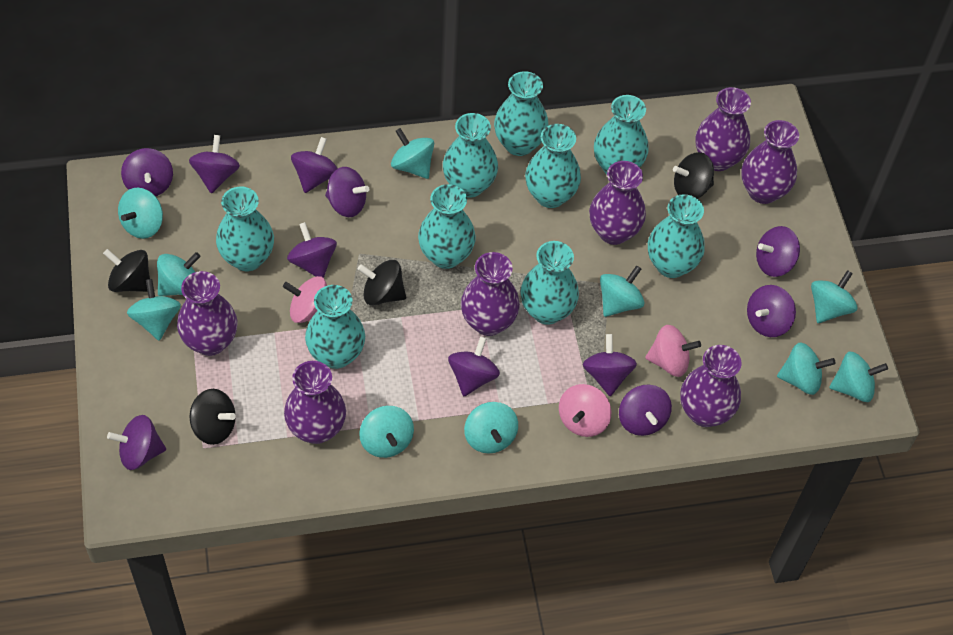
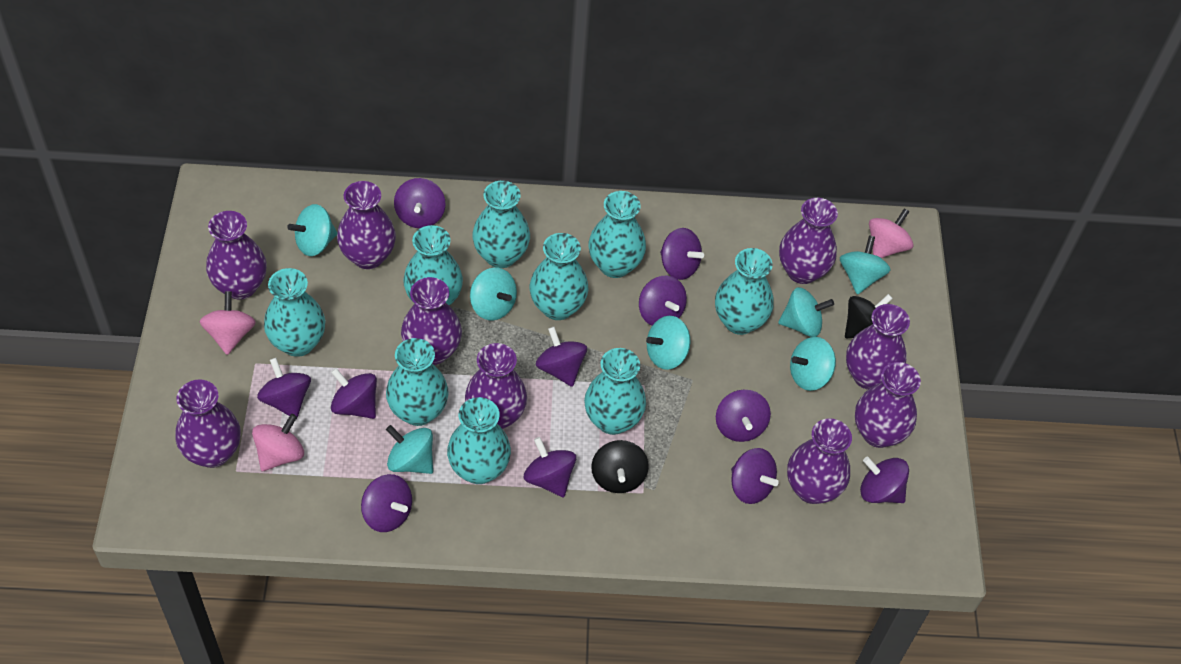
black spinning top: 4 -> 2
purple vase: 7 -> 9
turquoise spinning top: 10 -> 7

